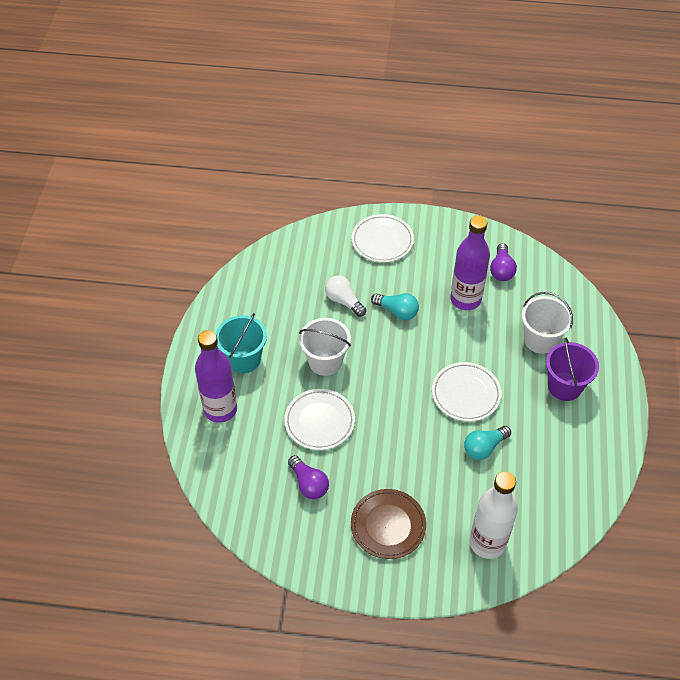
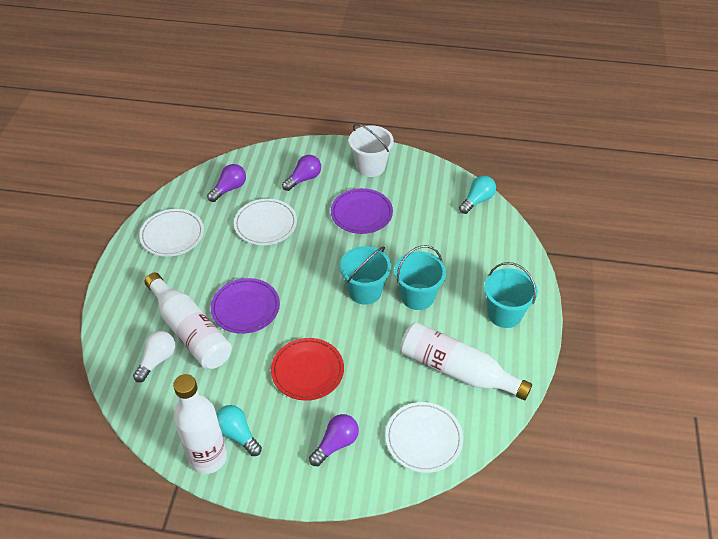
brown plate: 1 -> 0
purple bottle: 2 -> 0
purple bucket: 1 -> 0
purple light bulb: 2 -> 3
purple plate: 0 -> 2
red plate: 0 -> 1
turquoise bucket: 1 -> 3
white bottle: 1 -> 3
white bucket: 2 -> 1

